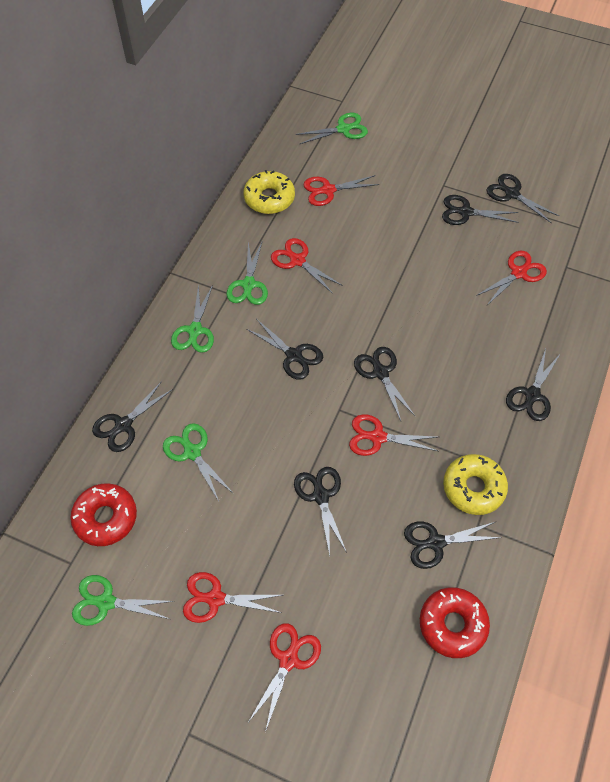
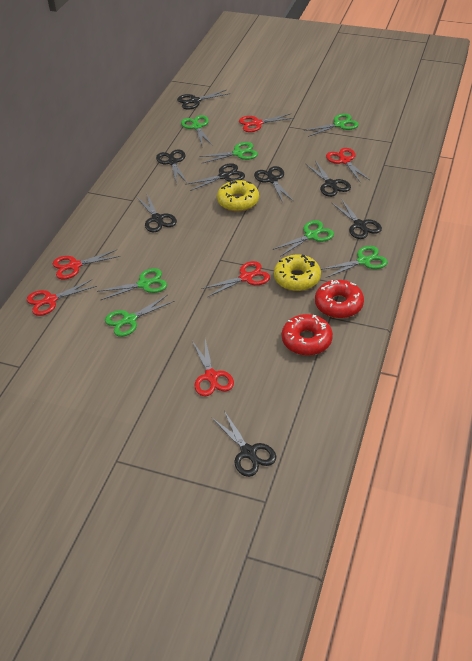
green scissors: 5 -> 7

